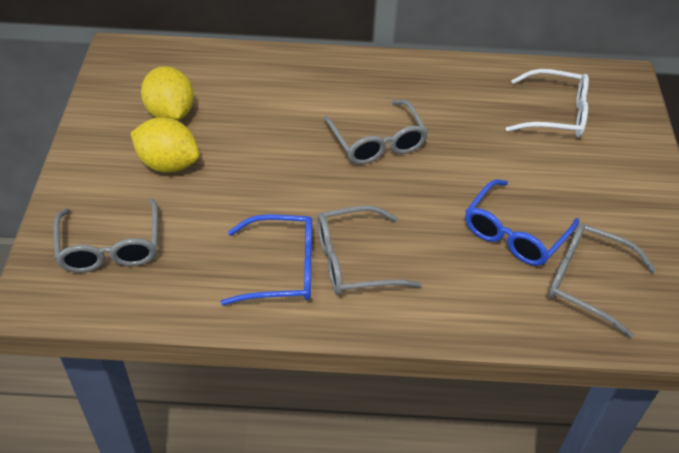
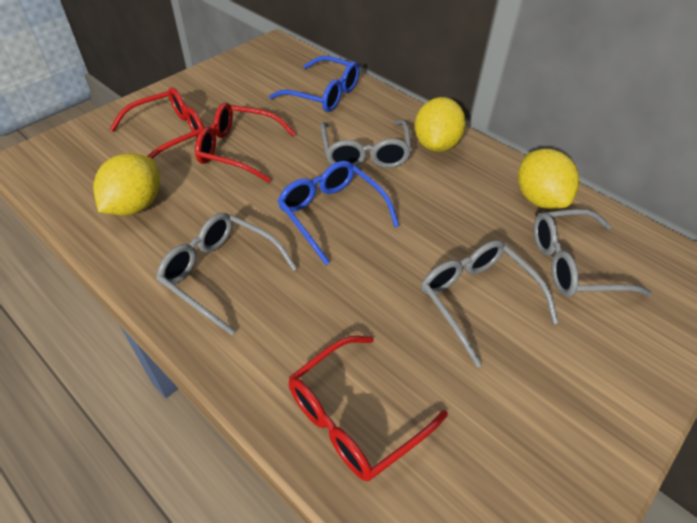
red glasses: 0 -> 3
white glasses: 1 -> 0
yellow lemon: 2 -> 3

